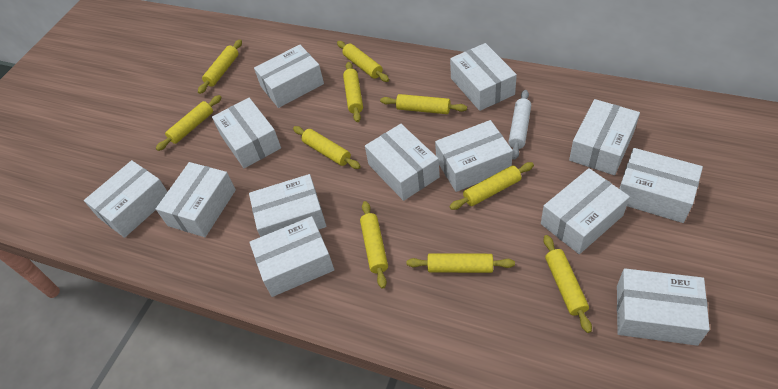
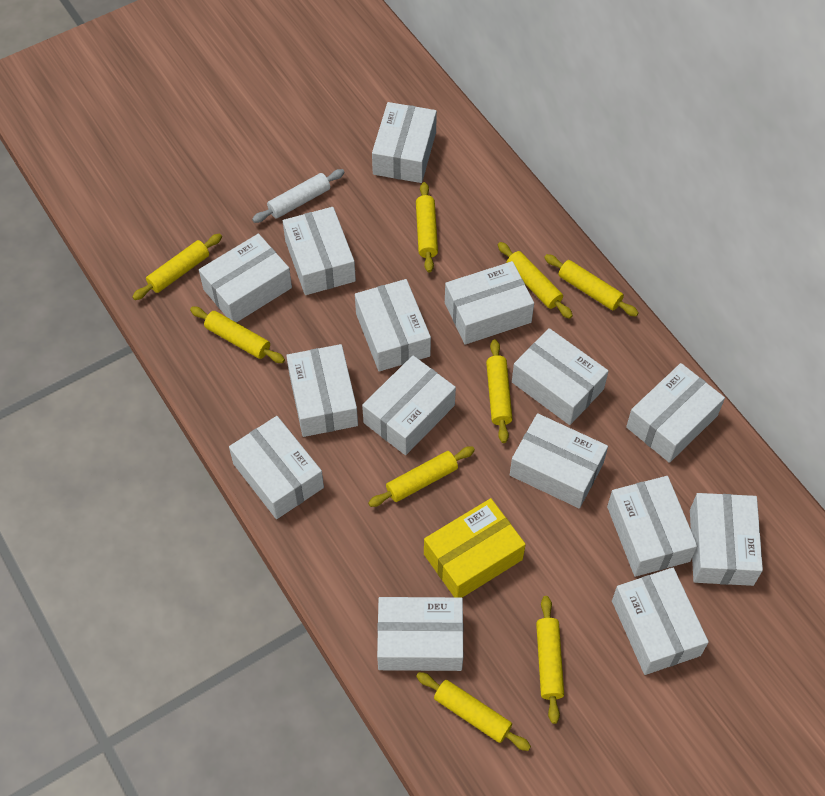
white box: 13 -> 15
yellow box: 0 -> 1
yellow rolling pin: 10 -> 9

